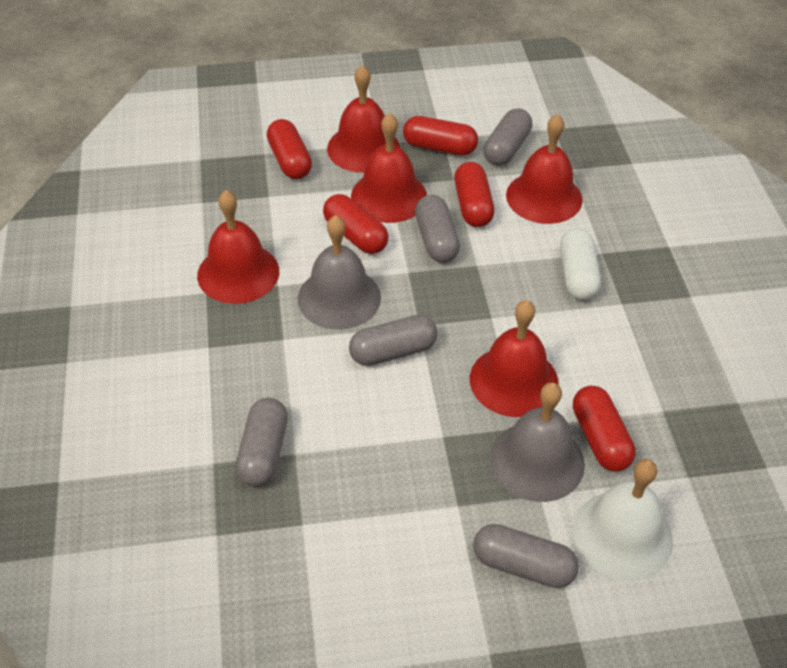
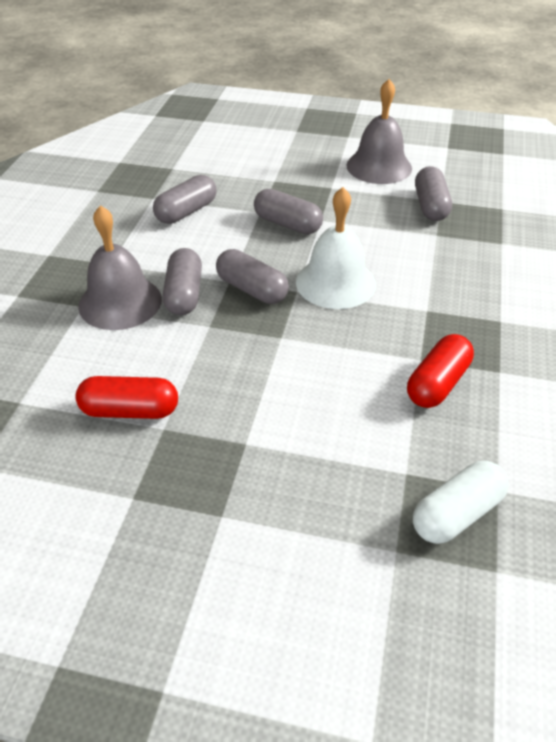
red bell: 5 -> 0
red capsule: 5 -> 2

